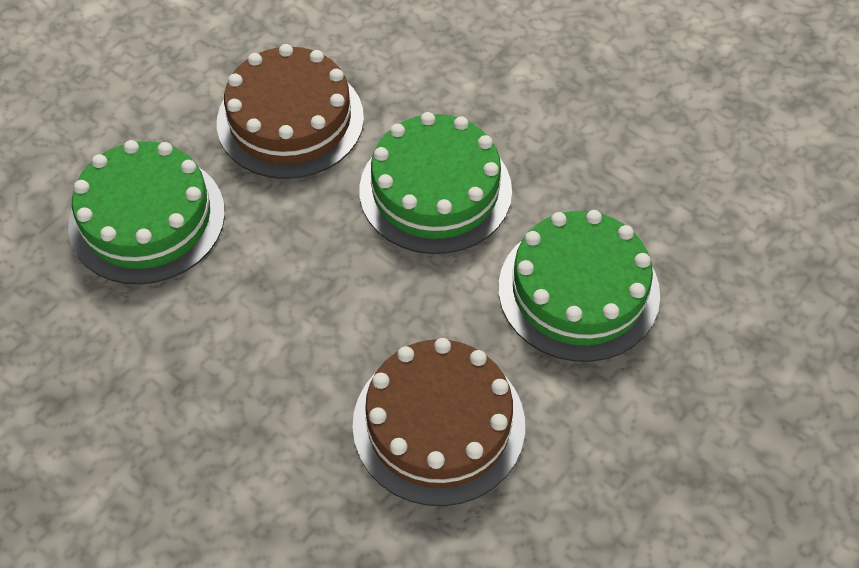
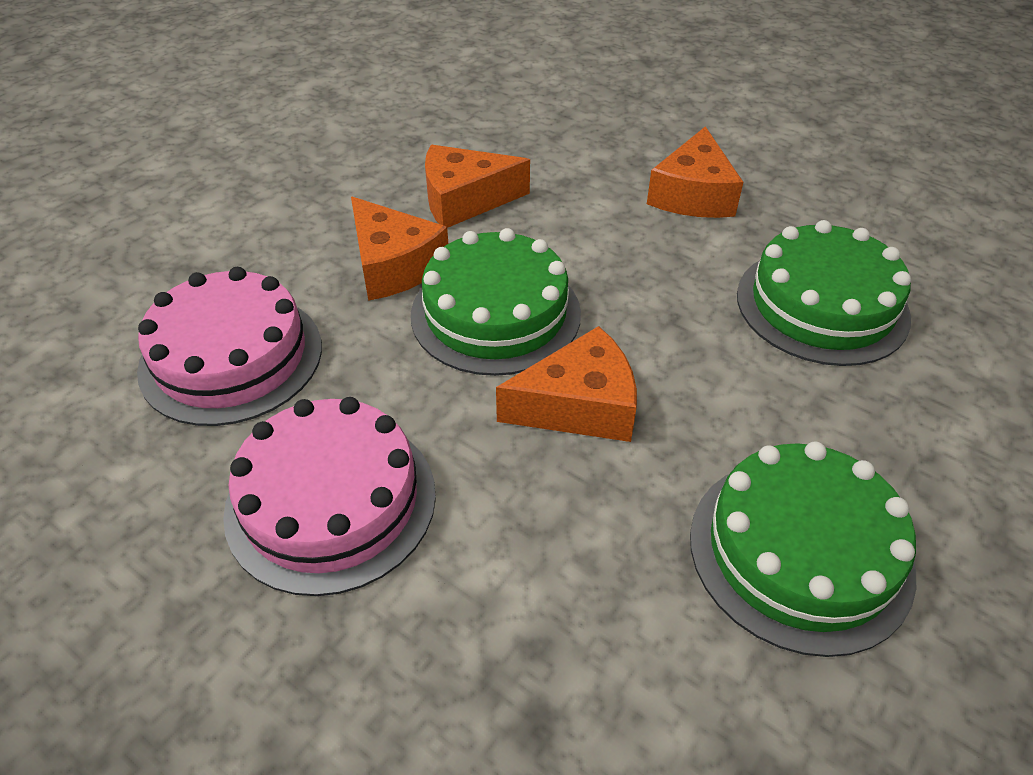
brown cake: 2 -> 0
orange cheese: 0 -> 4
pink cake: 0 -> 2

